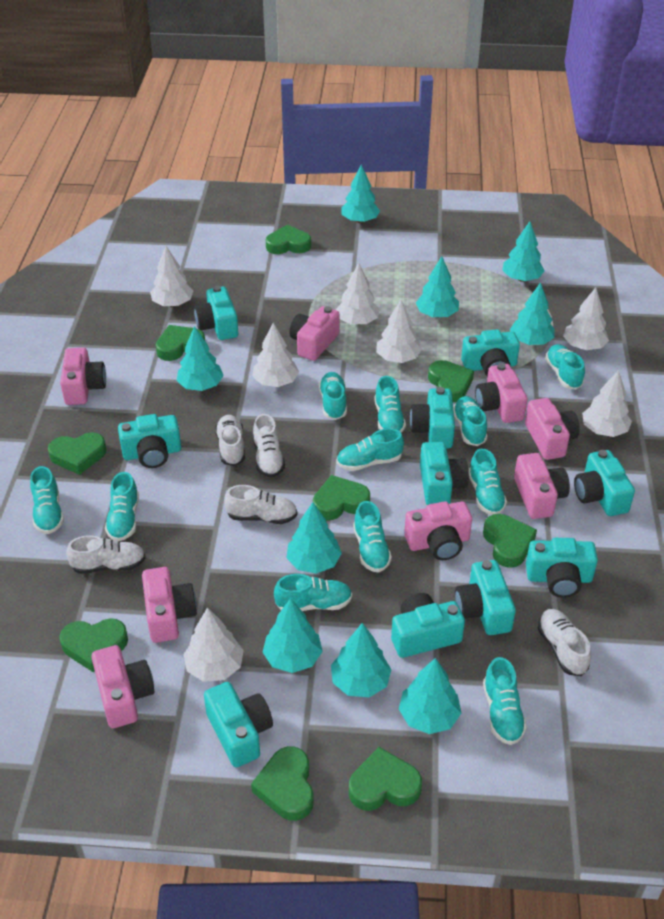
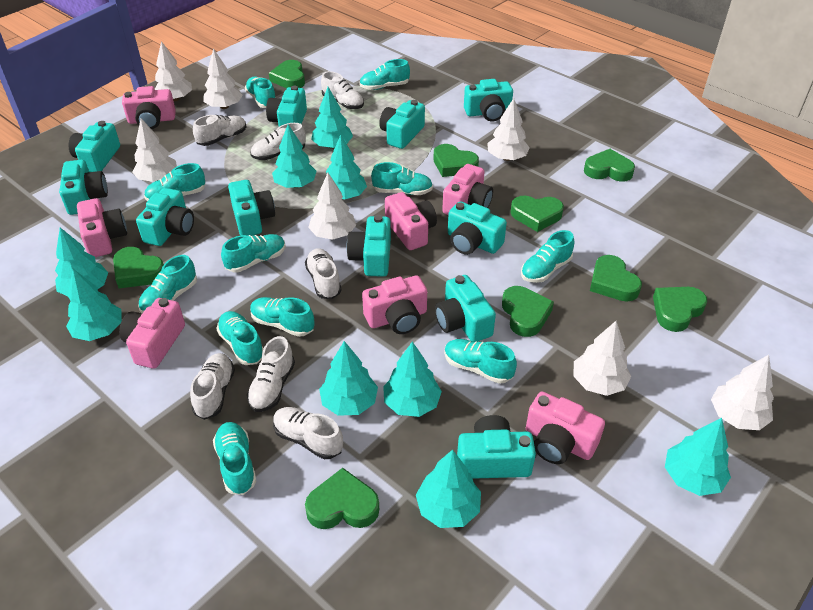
pink camera: 8 -> 7
turquoise camera: 10 -> 11
white shoe: 5 -> 7

